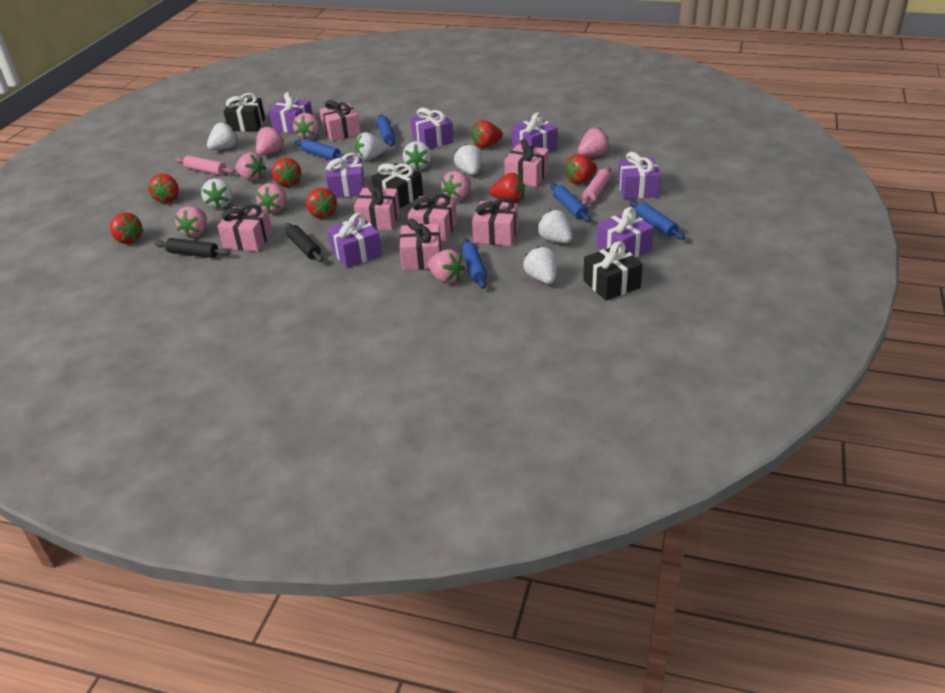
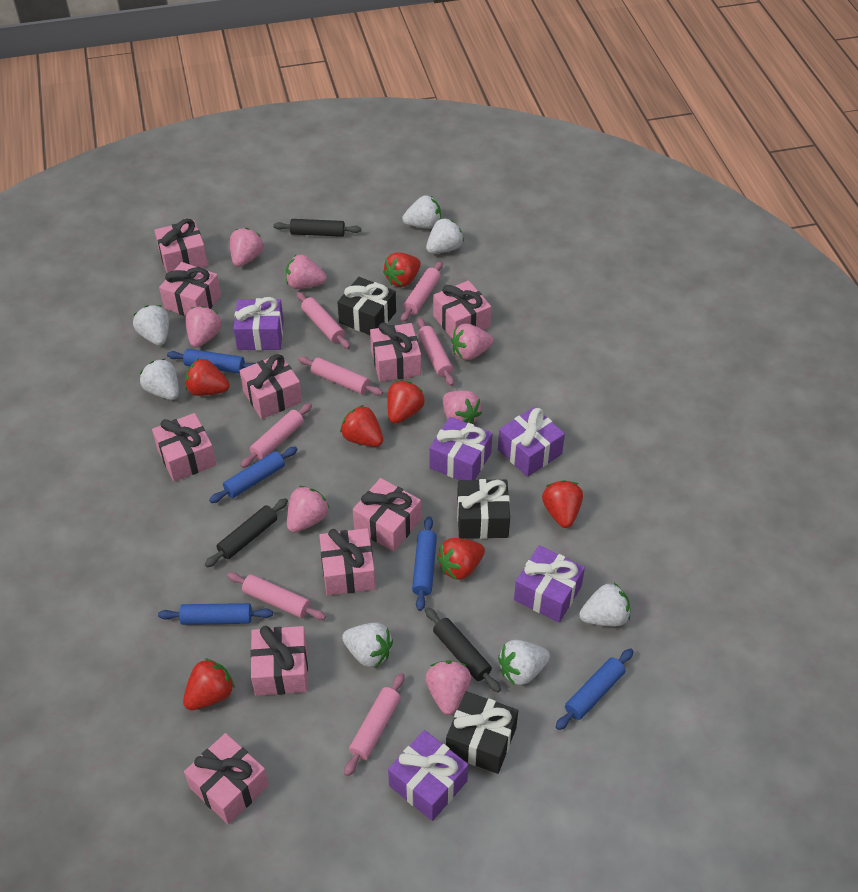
black rolling pin: 2 -> 3
pink gift: 7 -> 10
pink rolling pin: 2 -> 7
pink strawberry: 8 -> 7
purple gift: 7 -> 5

